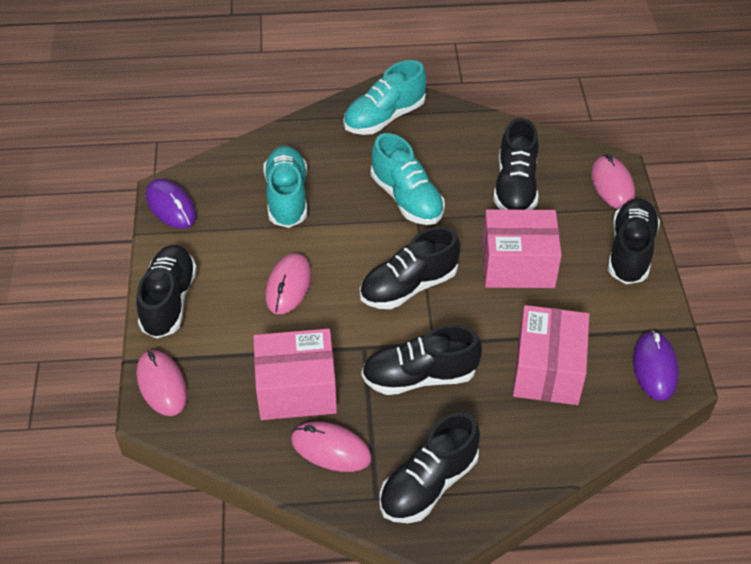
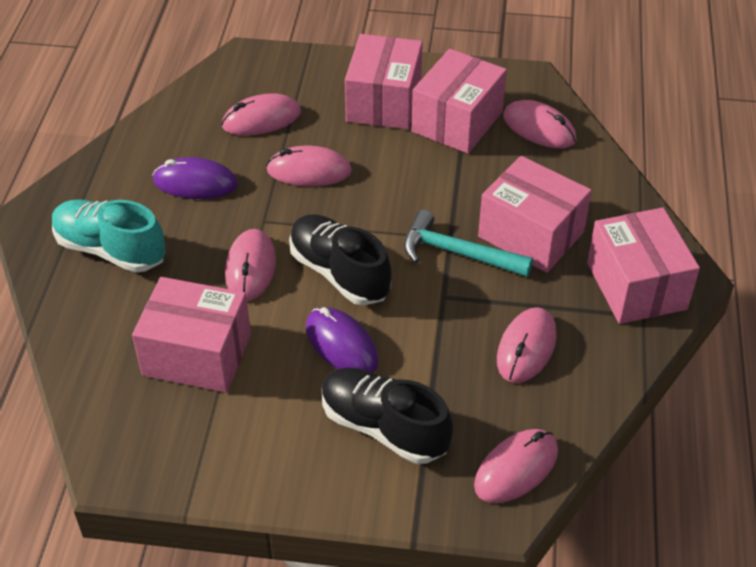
black shoe: 6 -> 2
pink box: 3 -> 5
pink mouse: 4 -> 6
turquoise hammer: 0 -> 1
turquoise shoe: 3 -> 1

